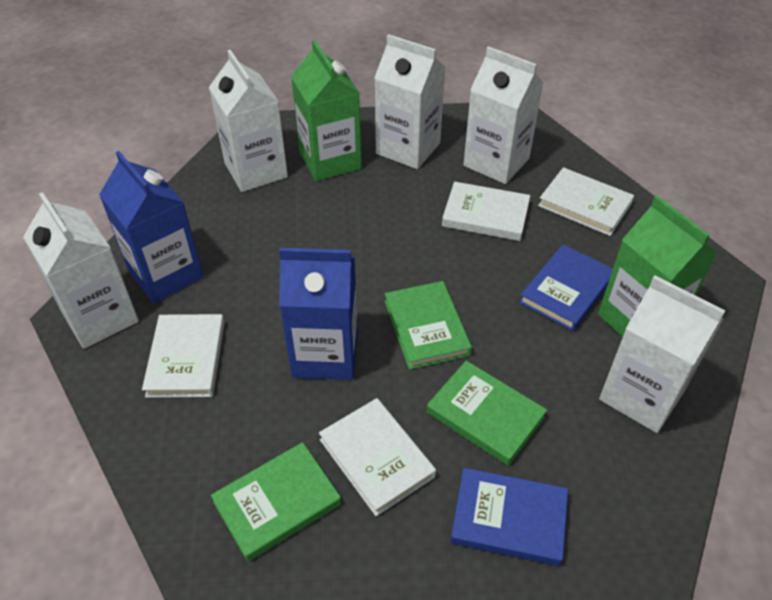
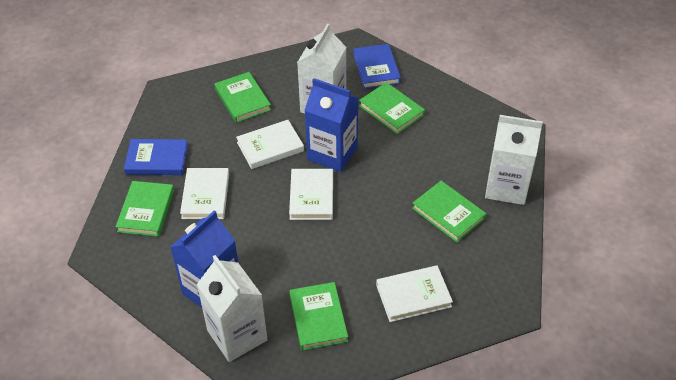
green book: 3 -> 5
green carton: 2 -> 0
white carton: 5 -> 3

